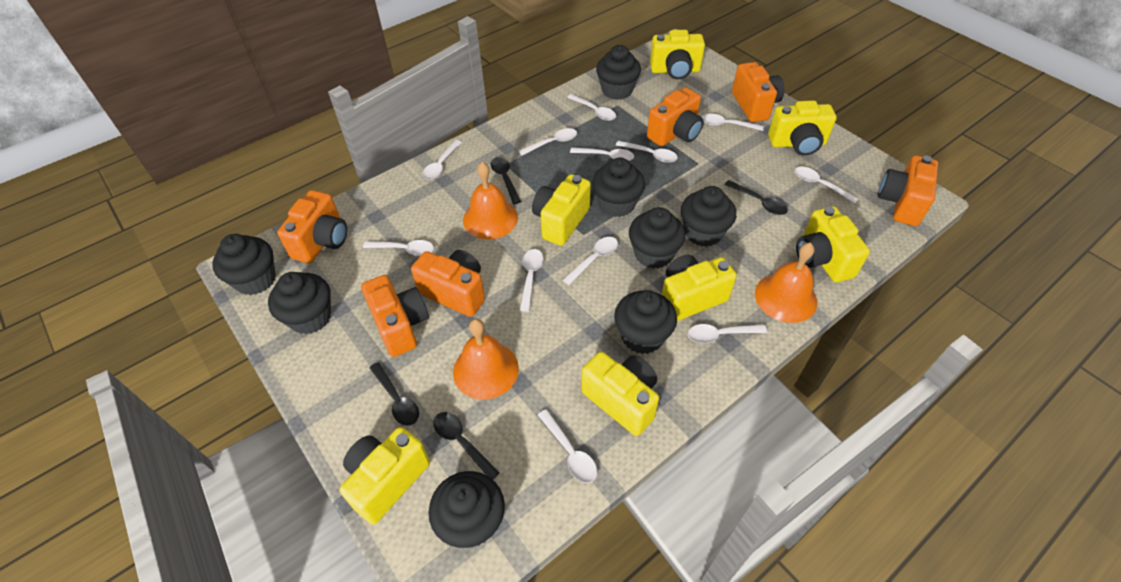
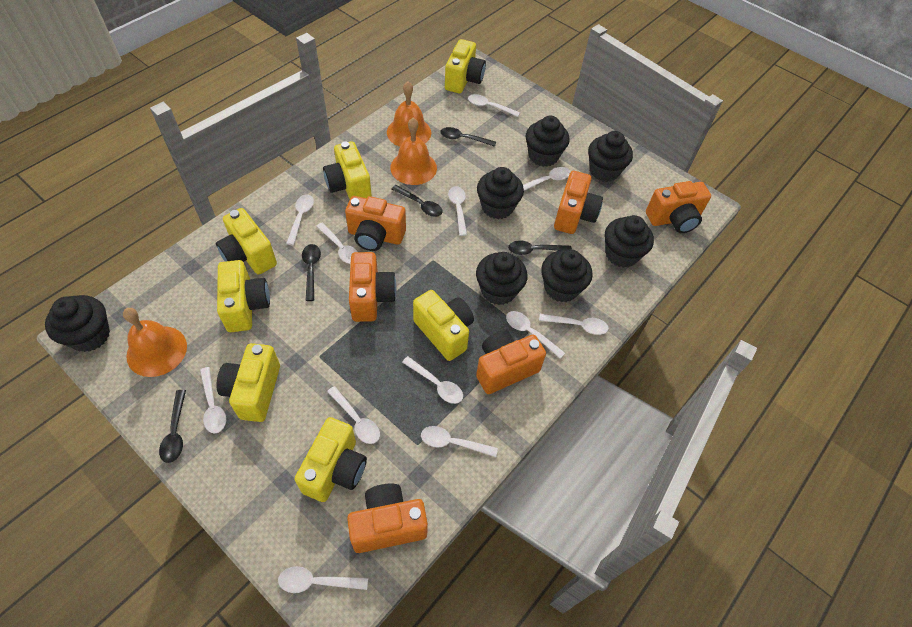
black cupcake: 8 -> 7
black spoon: 4 -> 5

